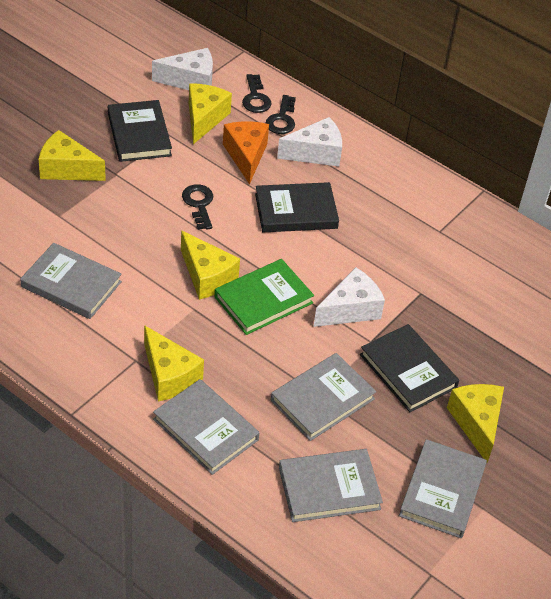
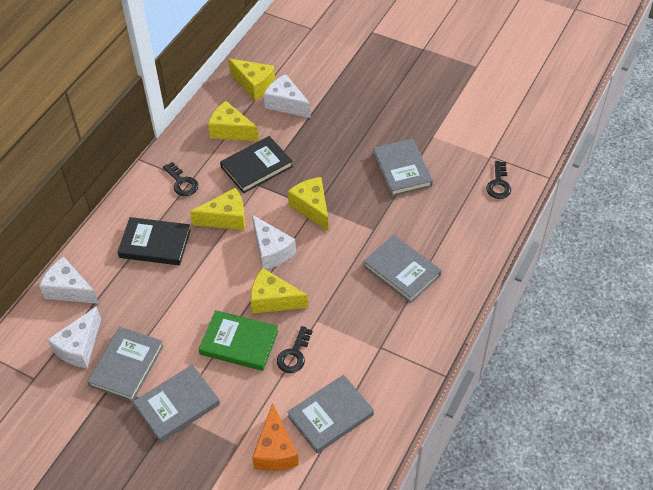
black book: 3 -> 2
white cheese: 3 -> 4

